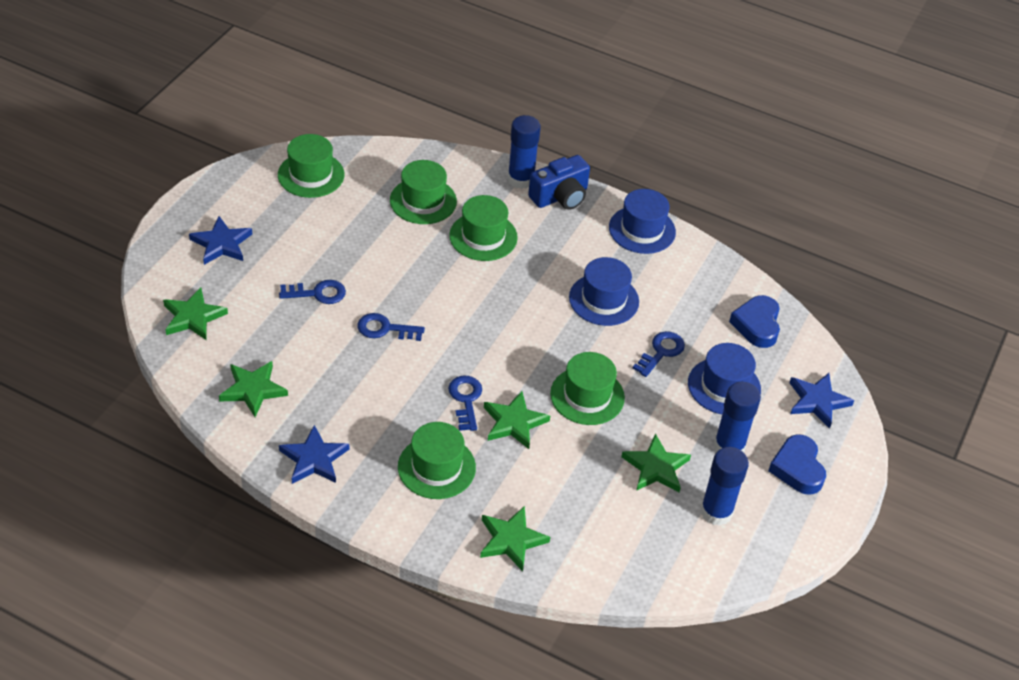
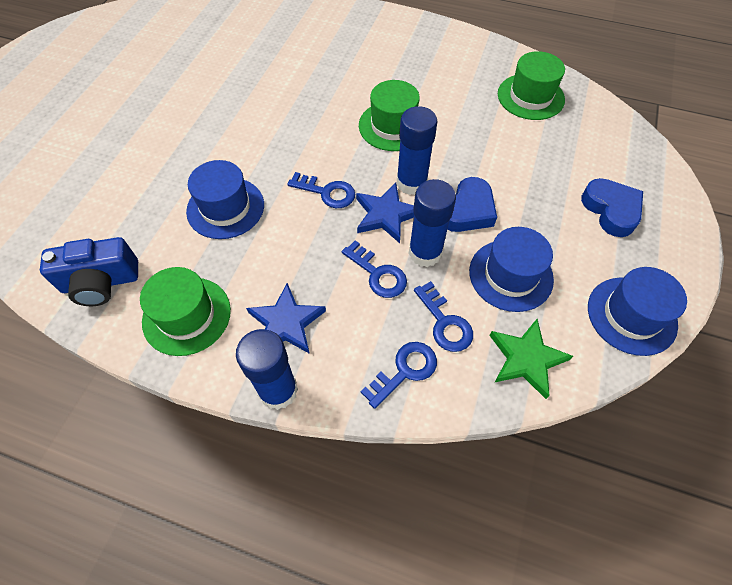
blue star: 3 -> 2
green hat: 5 -> 3
green star: 5 -> 1

